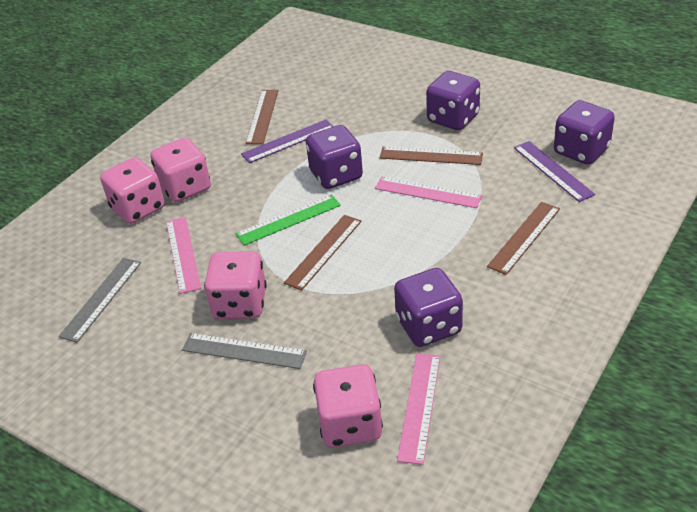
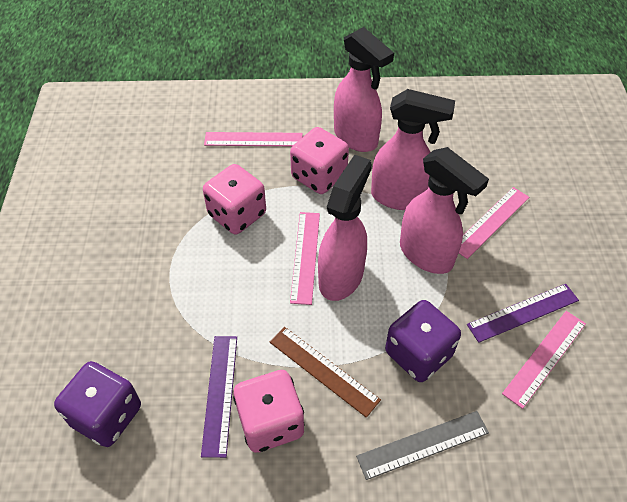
brown ruler: 4 -> 1
green ruler: 1 -> 0
grey ruler: 2 -> 1
pink dice: 4 -> 3
pink ruler: 3 -> 4
pink spray bottle: 0 -> 4
purple dice: 4 -> 2

